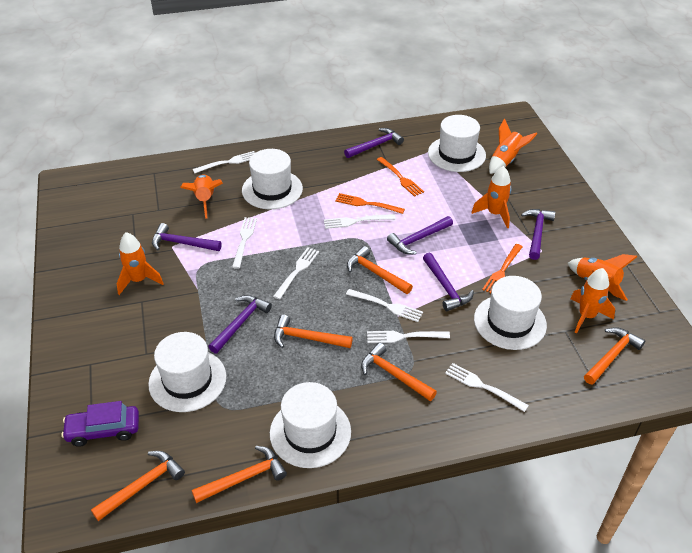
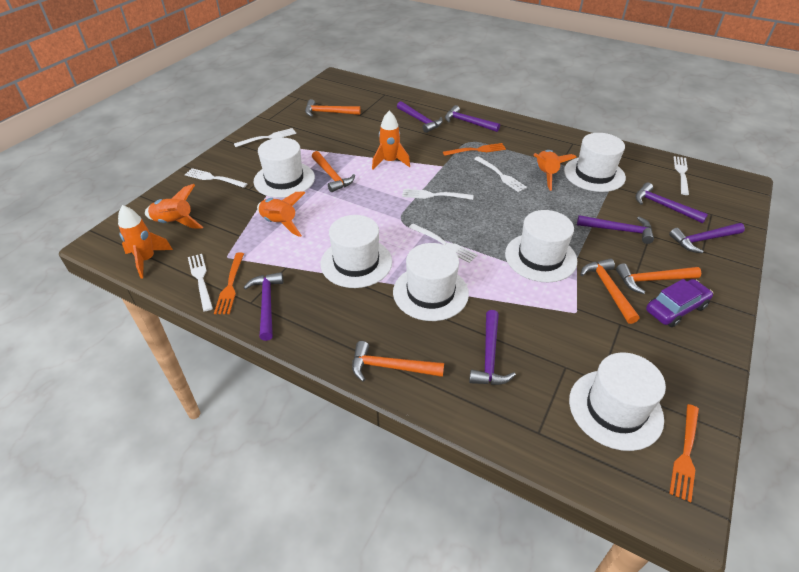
orange hammer: 6 -> 5
orange rocket: 6 -> 5
purple hammer: 6 -> 7
white hat: 5 -> 6

